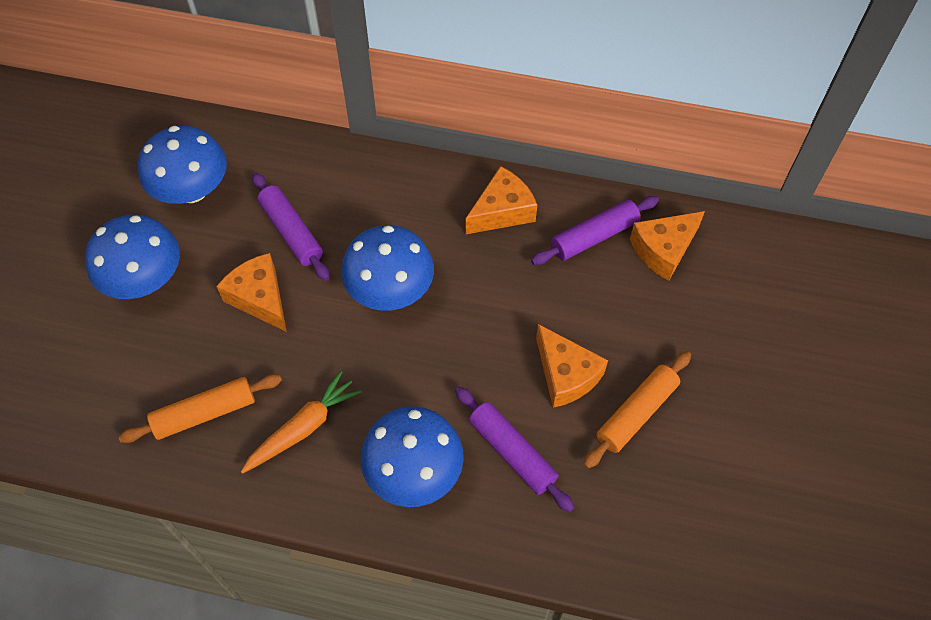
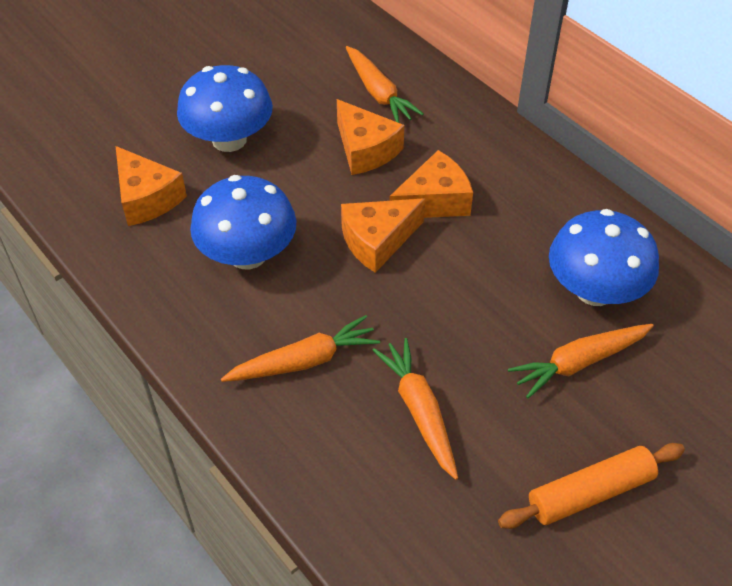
blue mushroom: 4 -> 3
orange carrot: 1 -> 4
orange rolling pin: 2 -> 1
purple rolling pin: 3 -> 0

